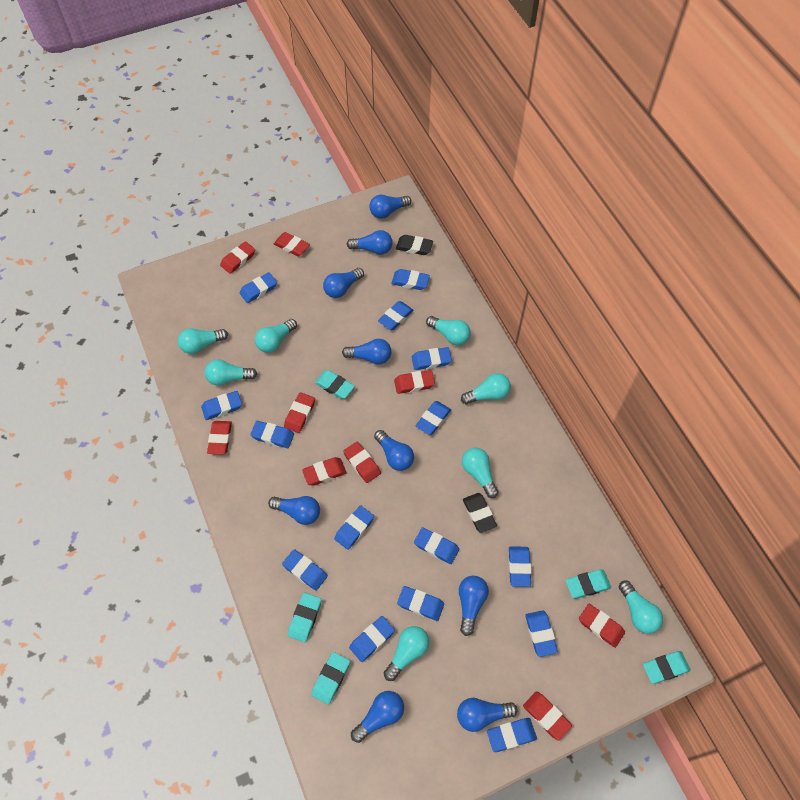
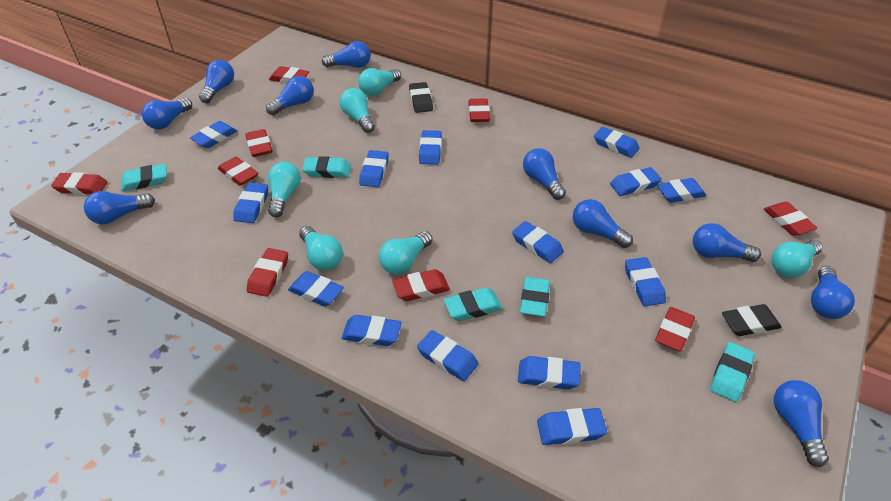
blue eraser: 15 -> 14
blue light bulb: 9 -> 10
turquoise light bulb: 8 -> 6

